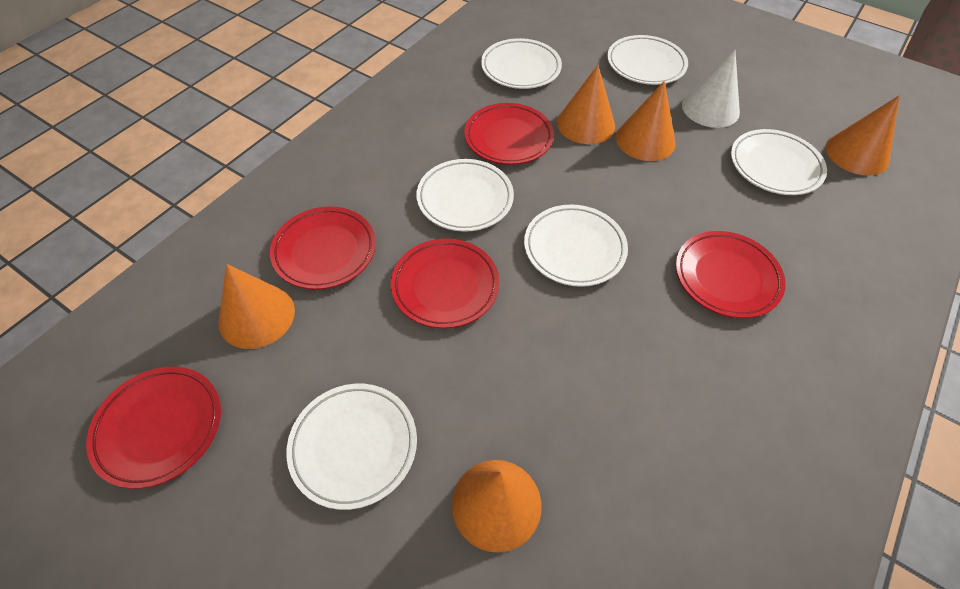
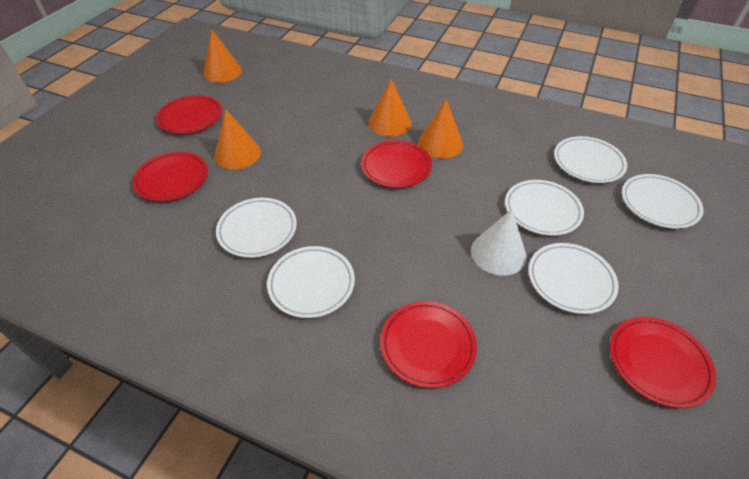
orange cone: 5 -> 4

